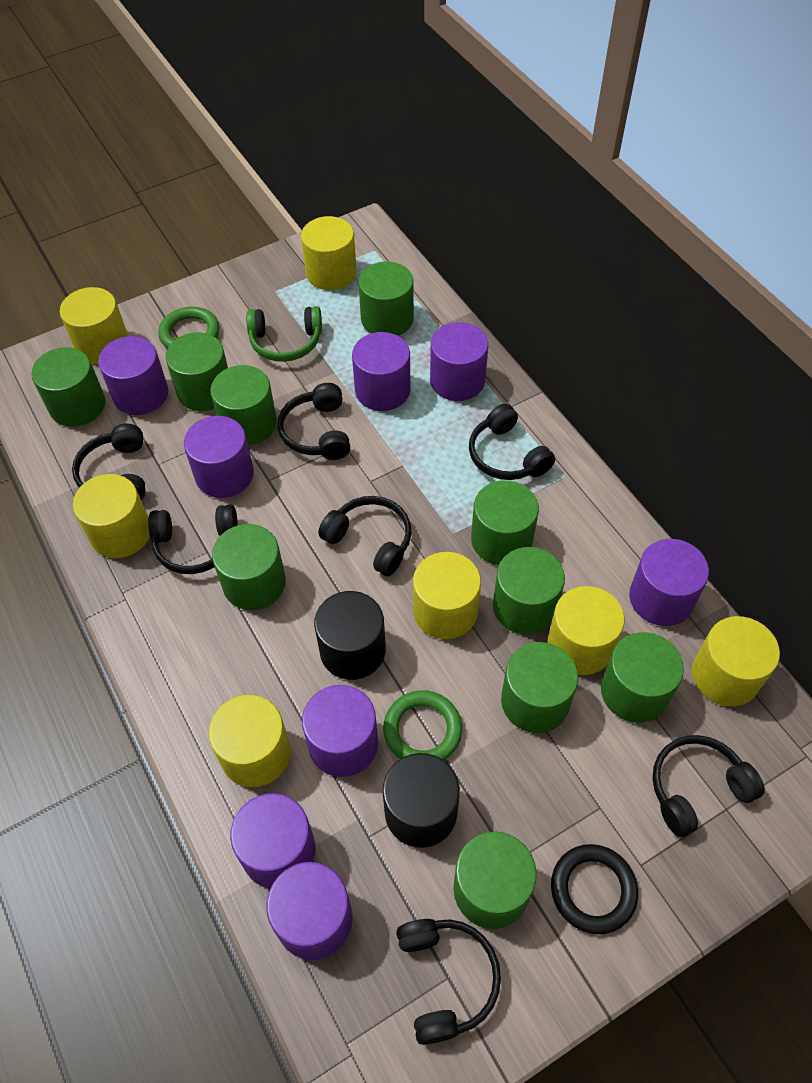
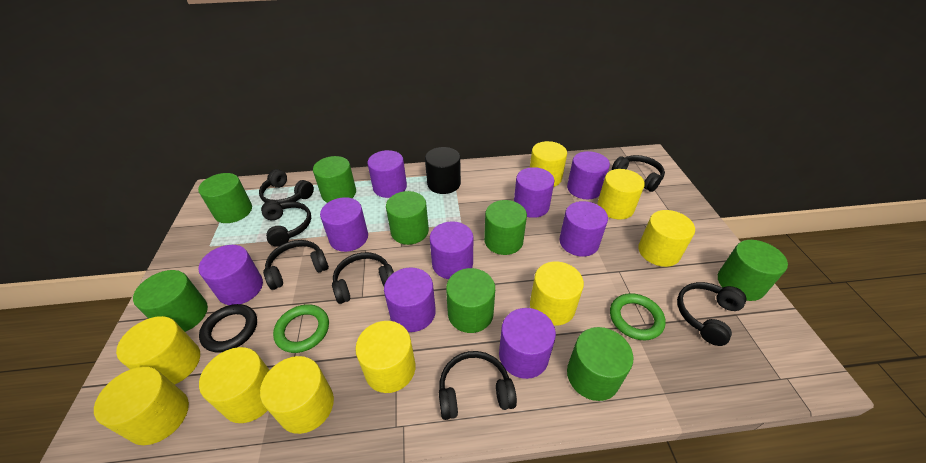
black cylinder: 2 -> 1
green cylinder: 10 -> 8
green headphones: 1 -> 0
purple cylinder: 8 -> 9
yellow cylinder: 7 -> 9

